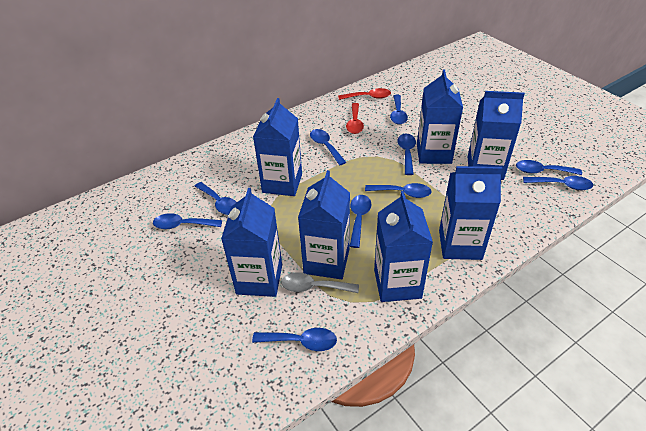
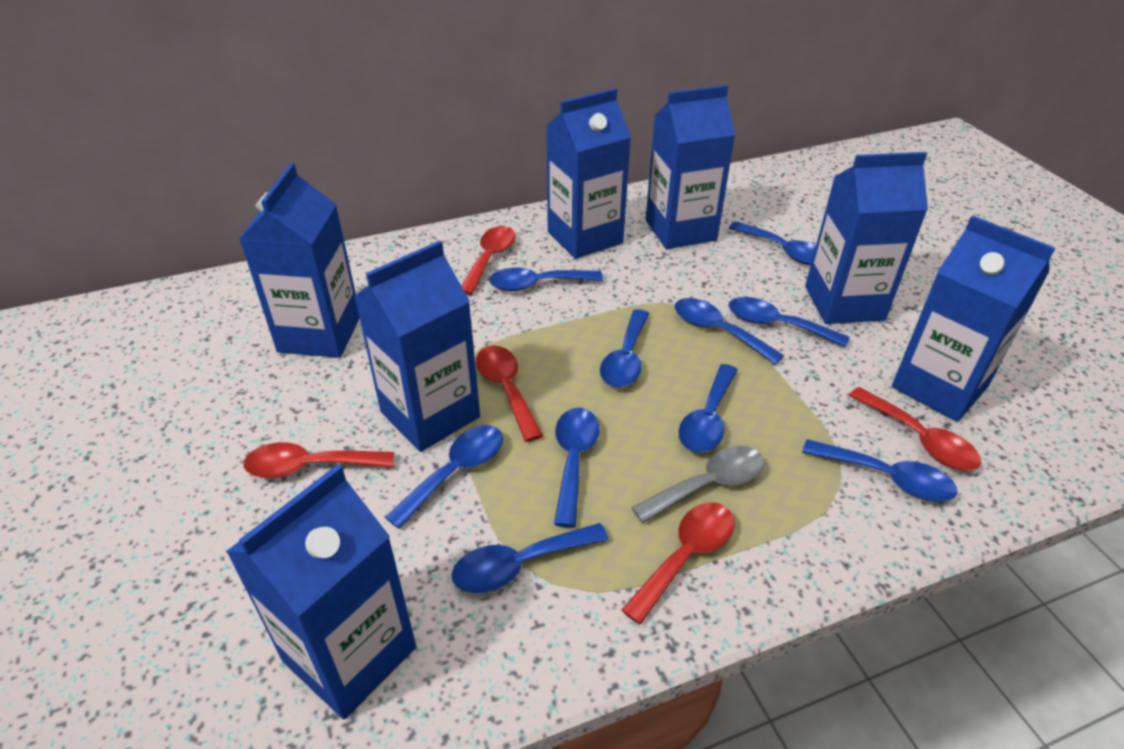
red spoon: 2 -> 5

